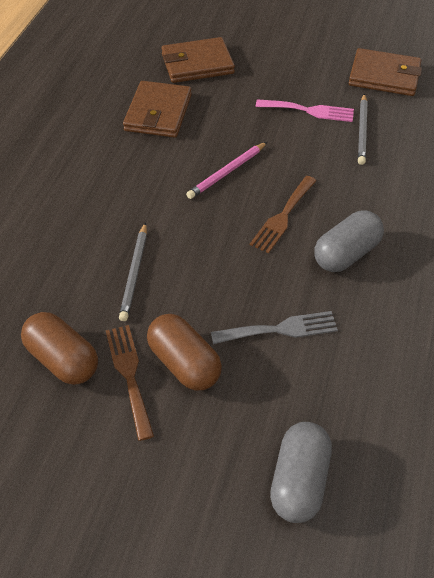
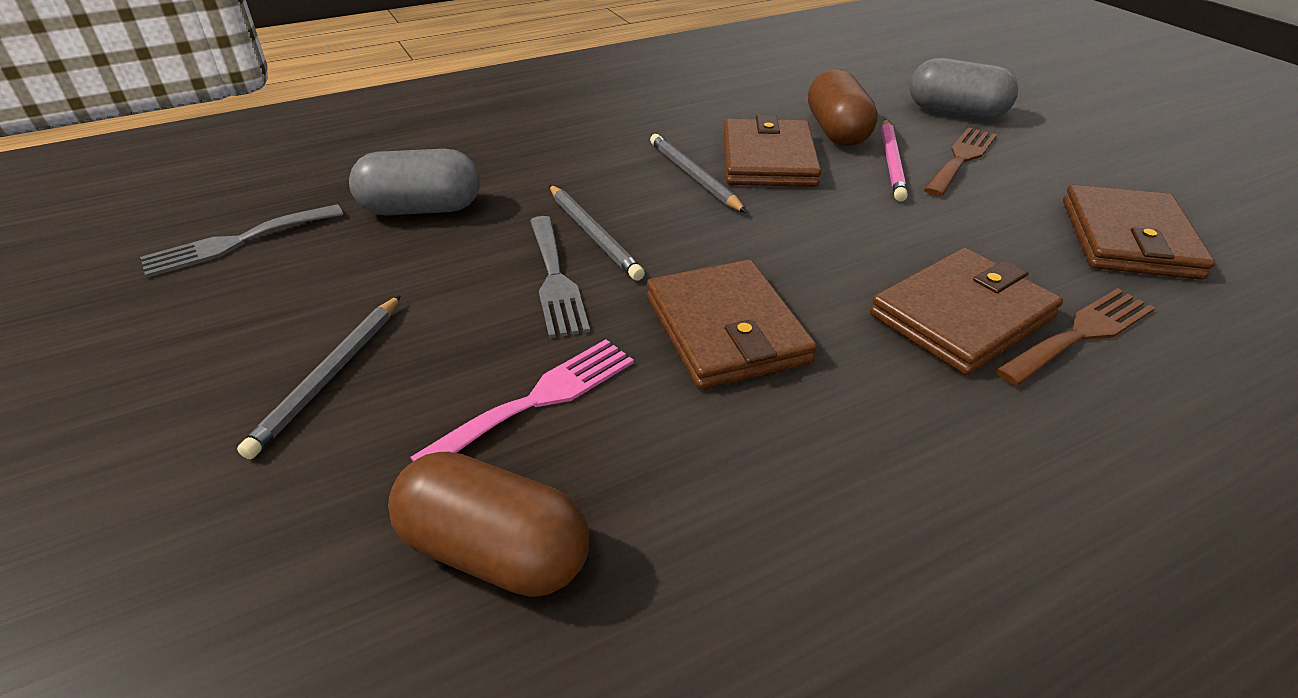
brown wallet: 3 -> 4
grey fork: 1 -> 2
grey pencil: 2 -> 3

